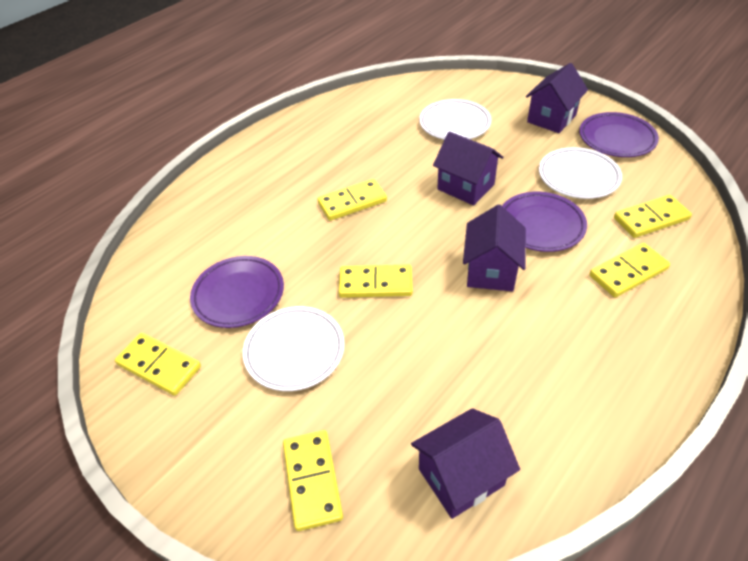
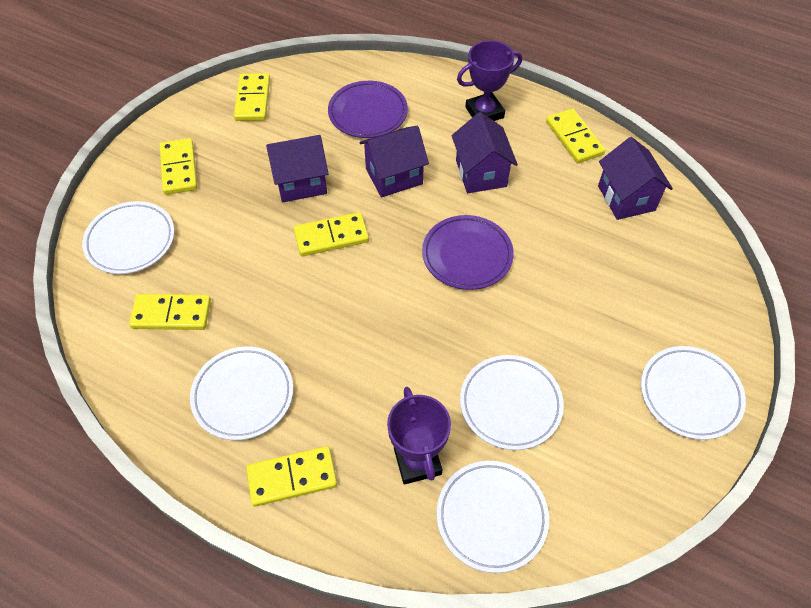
purple plate: 3 -> 2
purple trophy: 0 -> 2
white plate: 3 -> 5

